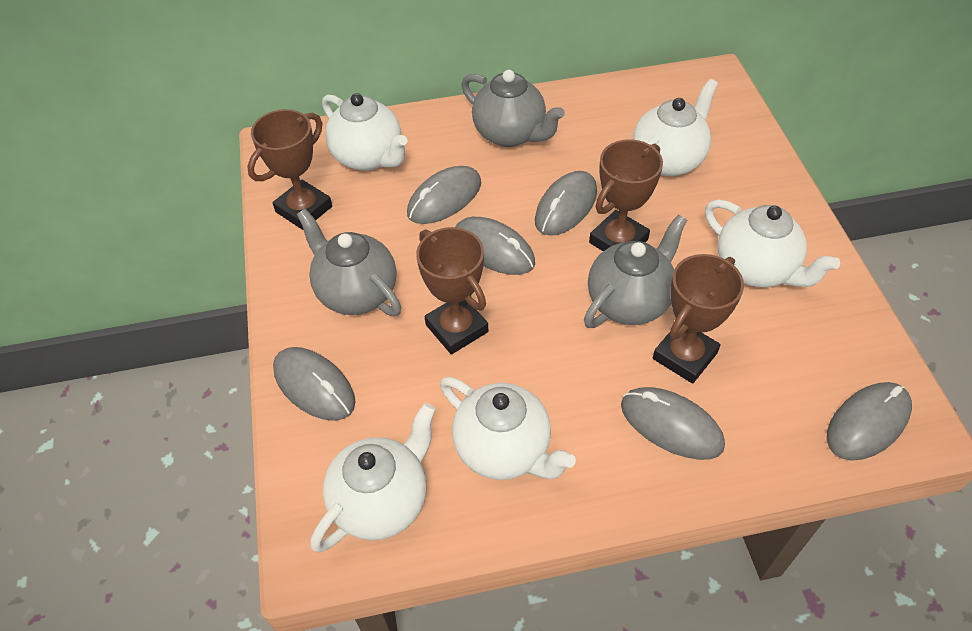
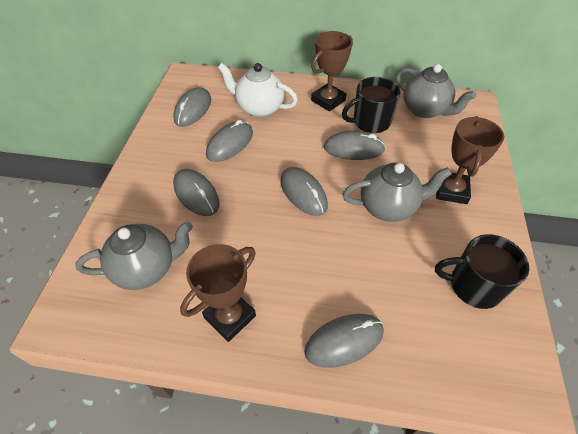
black mug: 0 -> 2
brown trophy: 4 -> 3
white teapot: 5 -> 1

